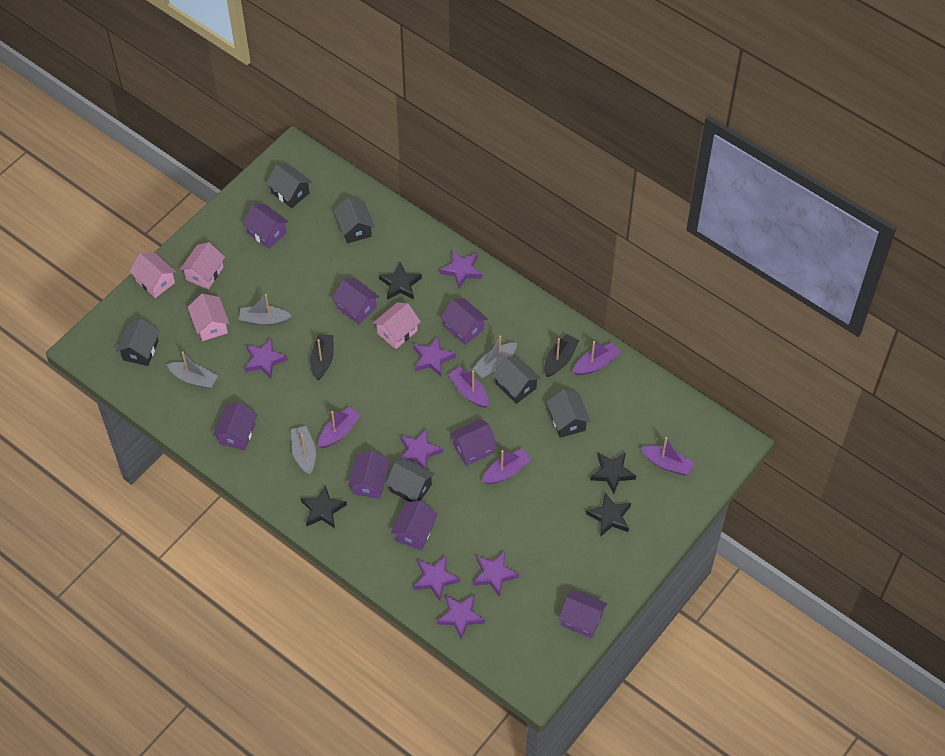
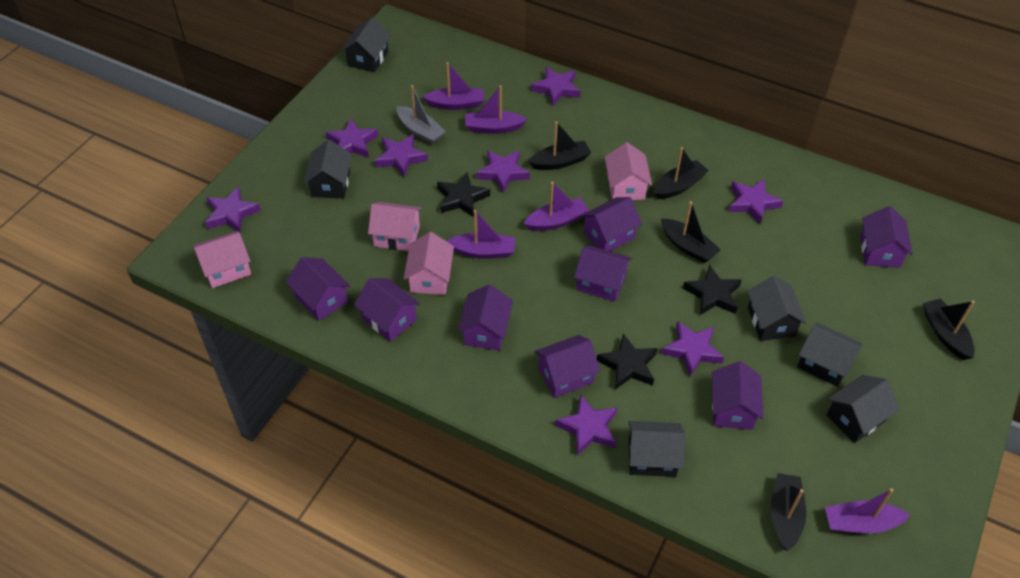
black boat: 2 -> 5
black star: 4 -> 3
grey boat: 4 -> 1
purple star: 7 -> 8

